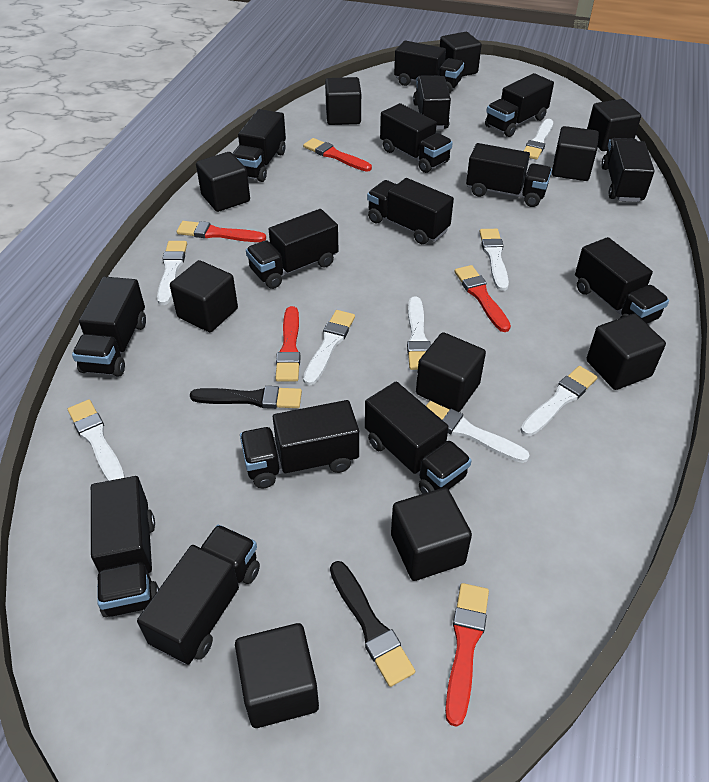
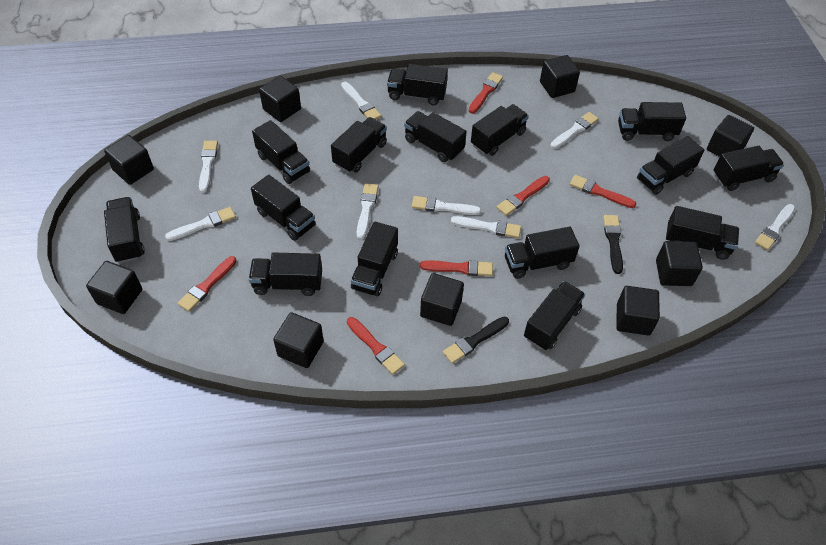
black cube: 10 -> 9
red brush: 5 -> 6

